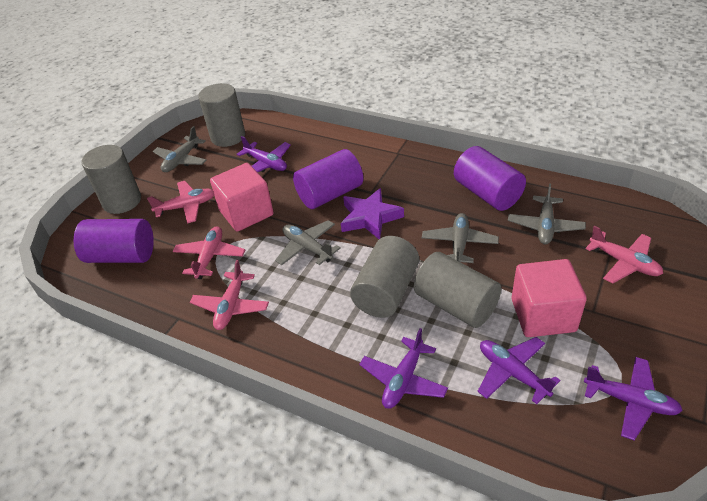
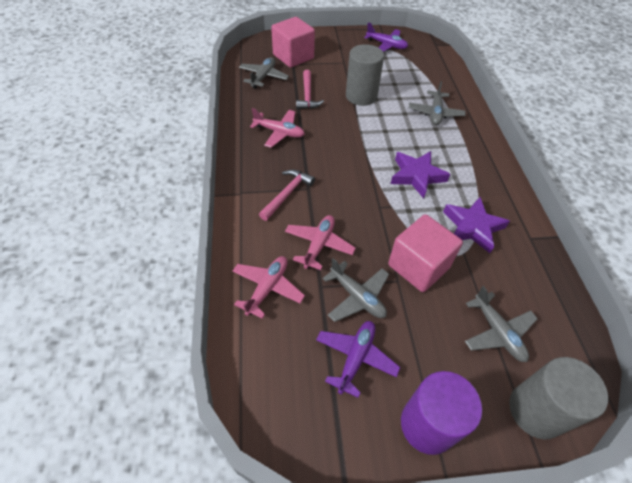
grey cylinder: 4 -> 2
pink hammer: 0 -> 2
pink plane: 4 -> 3
purple cylinder: 3 -> 1
purple plane: 4 -> 2
purple star: 1 -> 2

